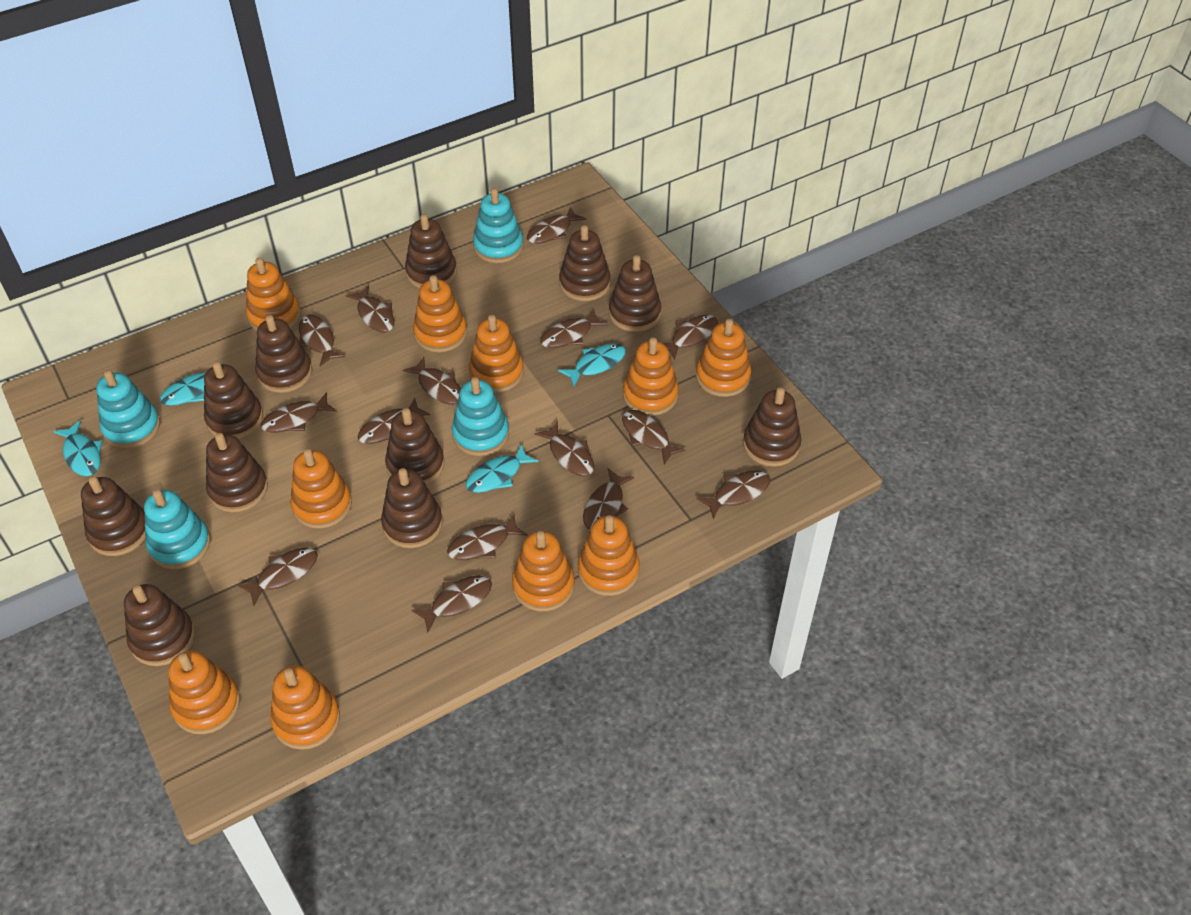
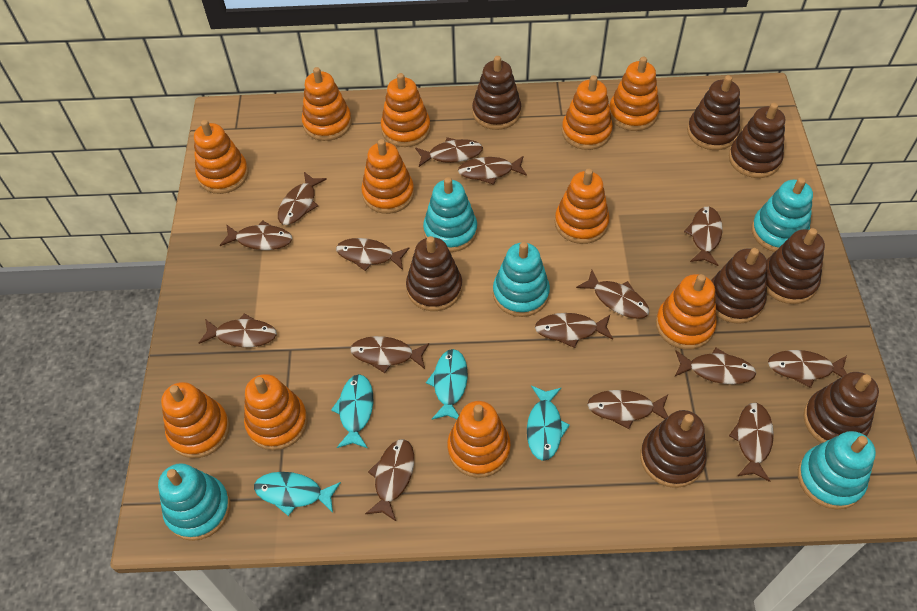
brown stacking toy: 11 -> 8
orange stacking toy: 10 -> 11
turquoise stacking toy: 4 -> 5

